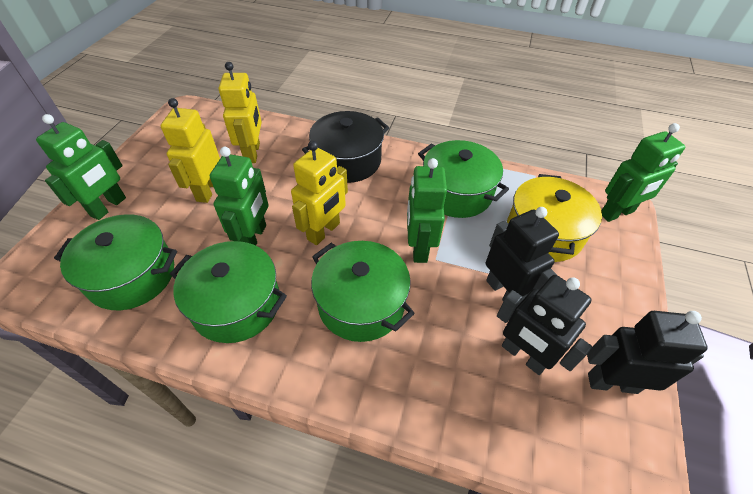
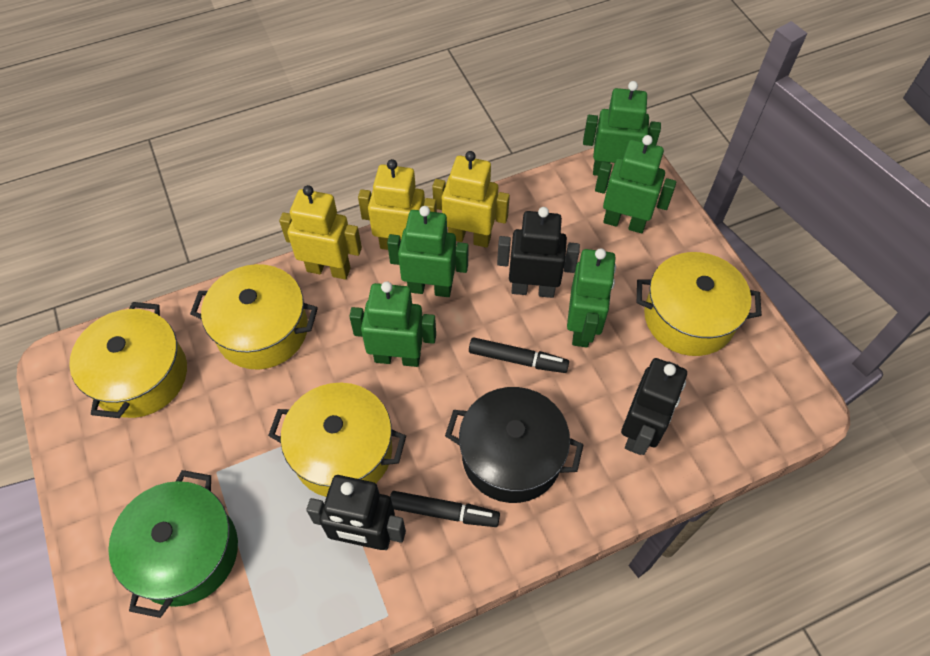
black marker: 0 -> 2
green pot: 4 -> 1
green robot: 4 -> 5
yellow pot: 1 -> 4

